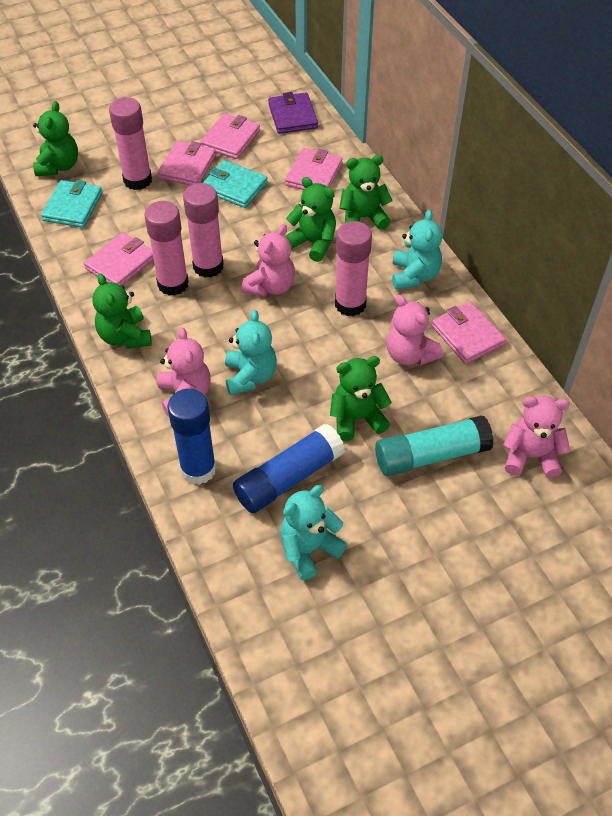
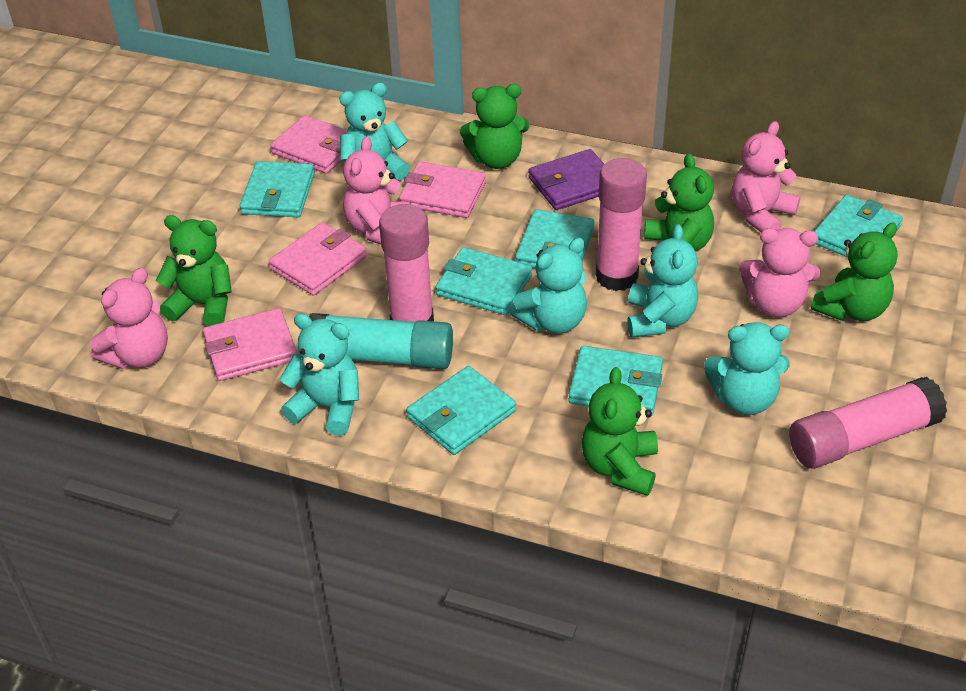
blue glue stick: 2 -> 0
pink glue stick: 4 -> 3
pink wallet: 5 -> 4
turquoise teddy bear: 3 -> 5
turquoise wallet: 2 -> 6

